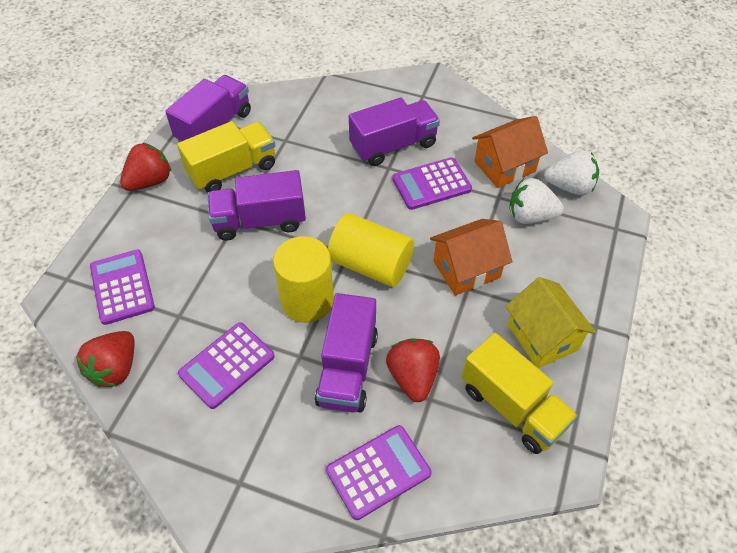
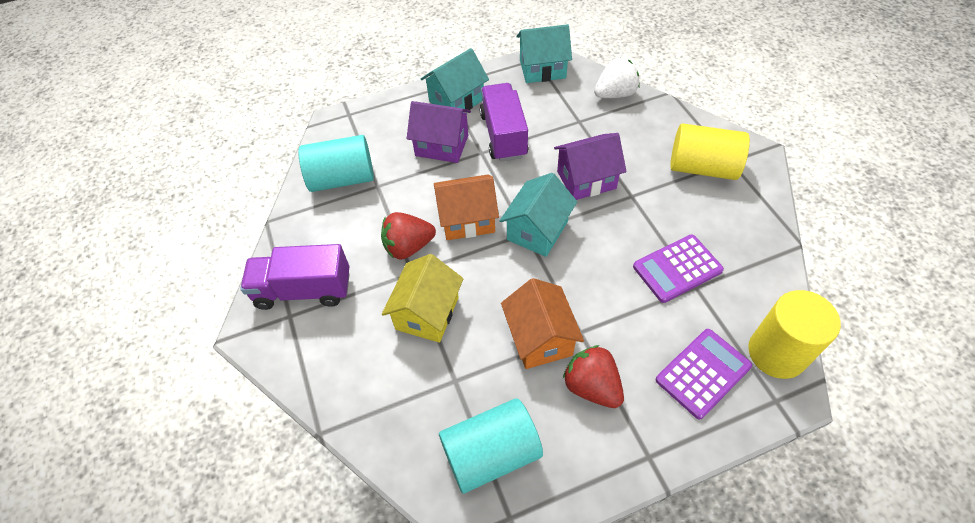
purple calculator: 4 -> 2
purple house: 0 -> 2
purple truck: 4 -> 2
red strawberry: 3 -> 2
turquoise cylinder: 0 -> 2
turquoise house: 0 -> 3
white strawberry: 2 -> 1
yellow truck: 2 -> 0

